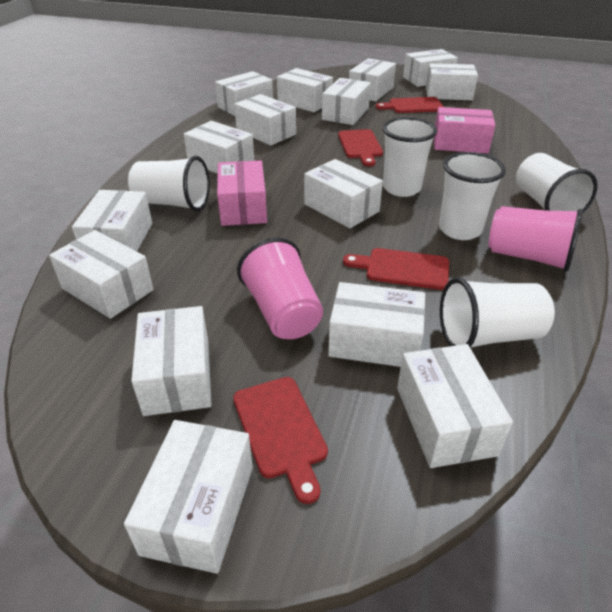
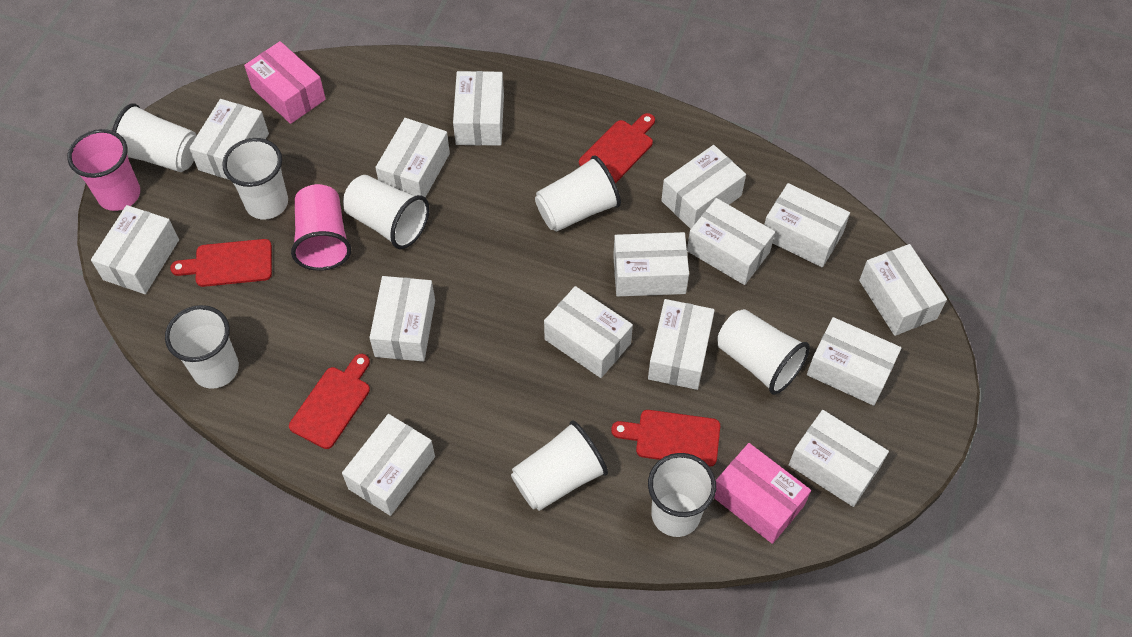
white cup: 5 -> 8

